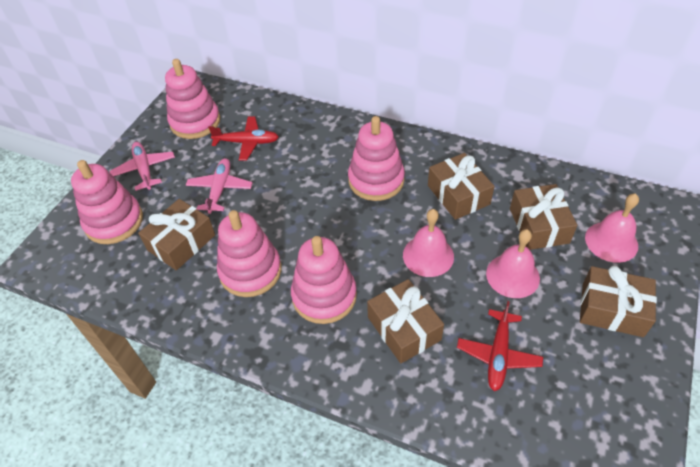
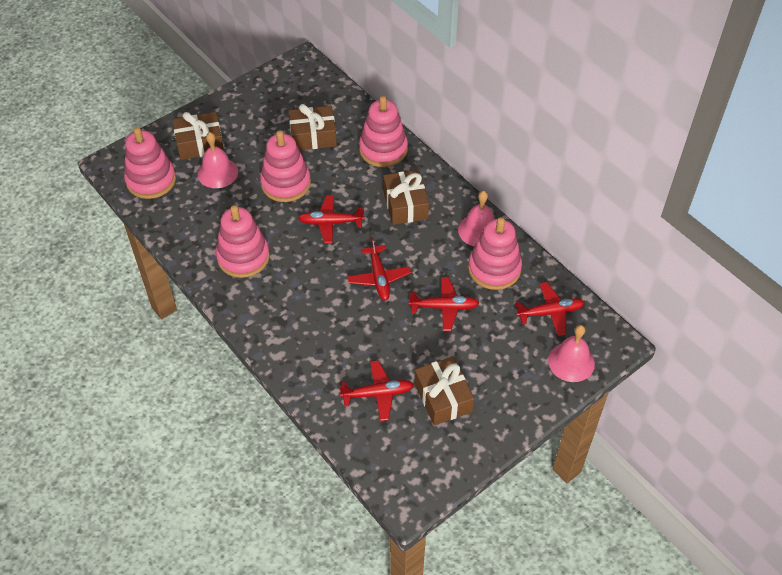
brown gift: 5 -> 4
pink plane: 2 -> 0
red plane: 2 -> 5

